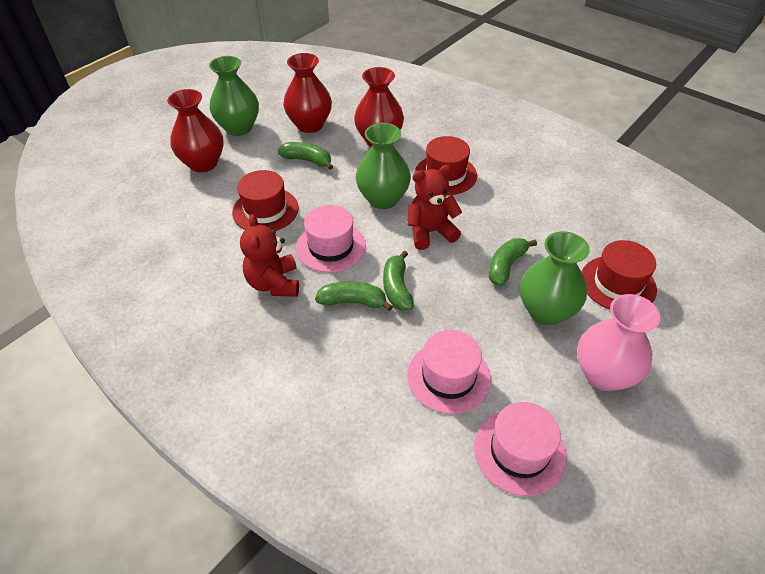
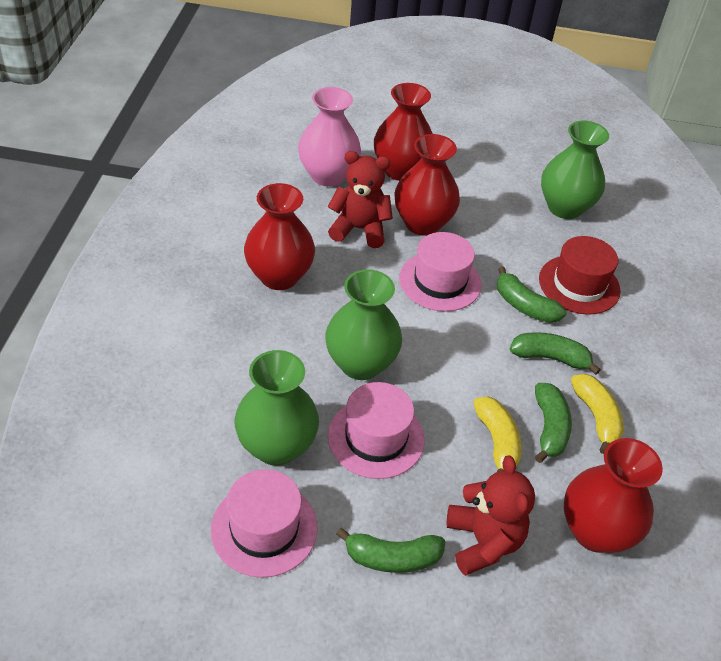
red hat: 3 -> 1
red vase: 3 -> 4
yellow banana: 0 -> 2

